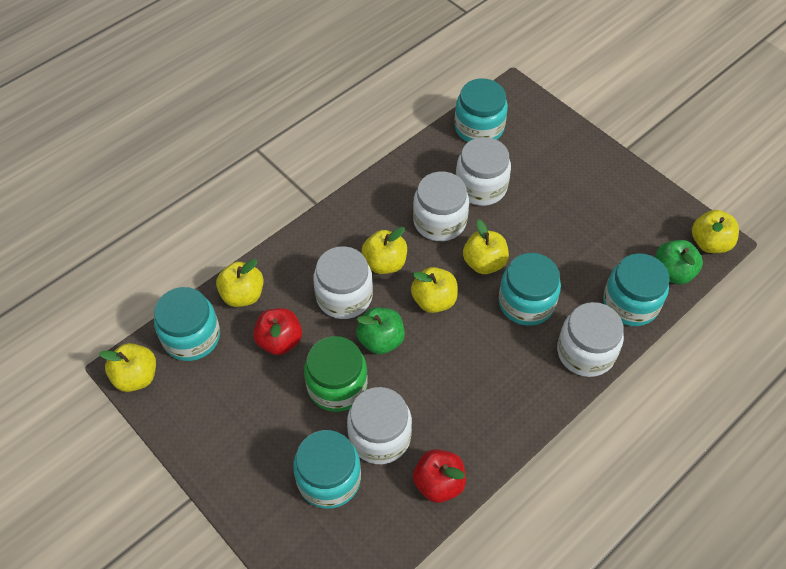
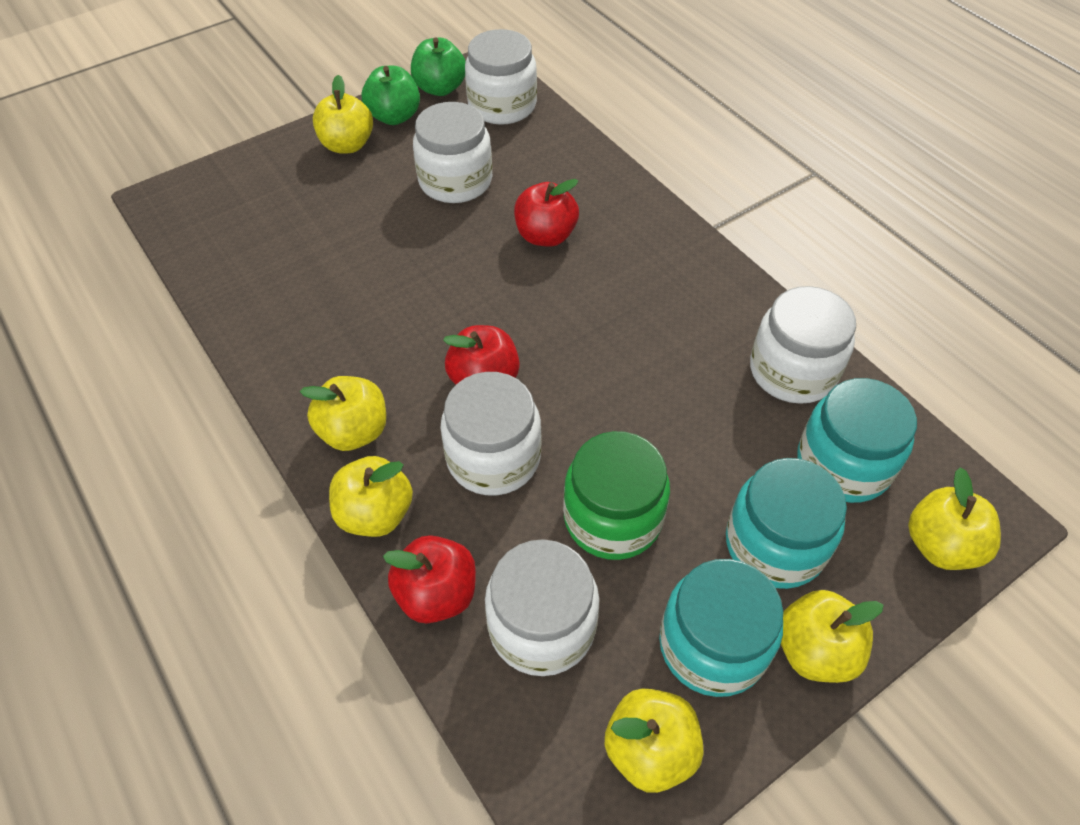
red apple: 2 -> 3
turquoise jar: 5 -> 3

